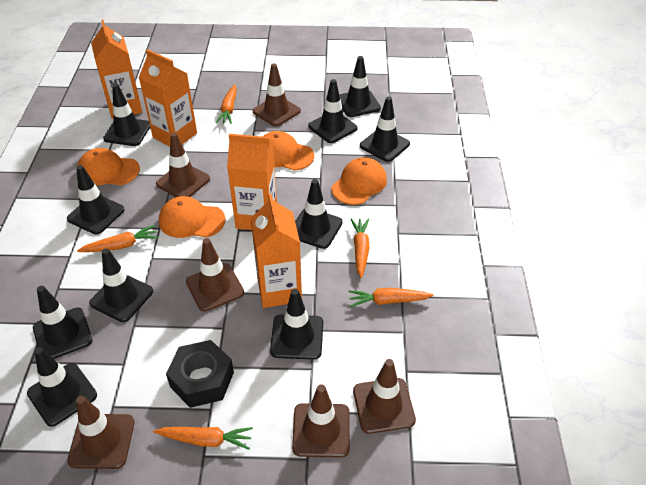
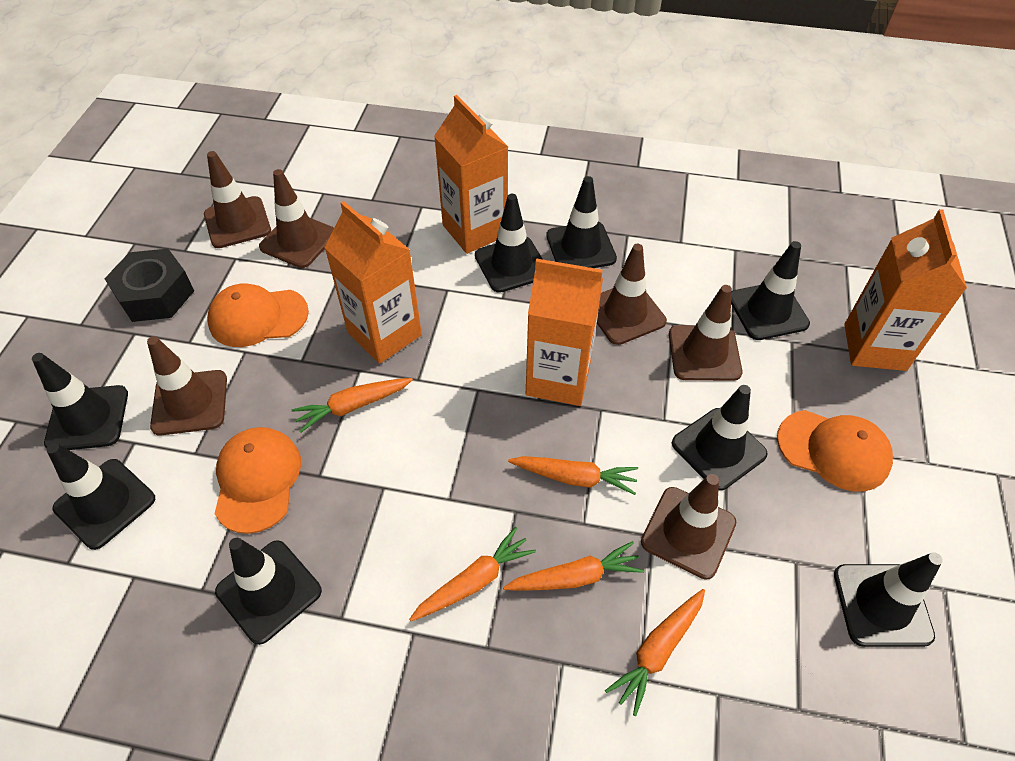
black traffic cone: 10 -> 8
orange cap: 4 -> 3

